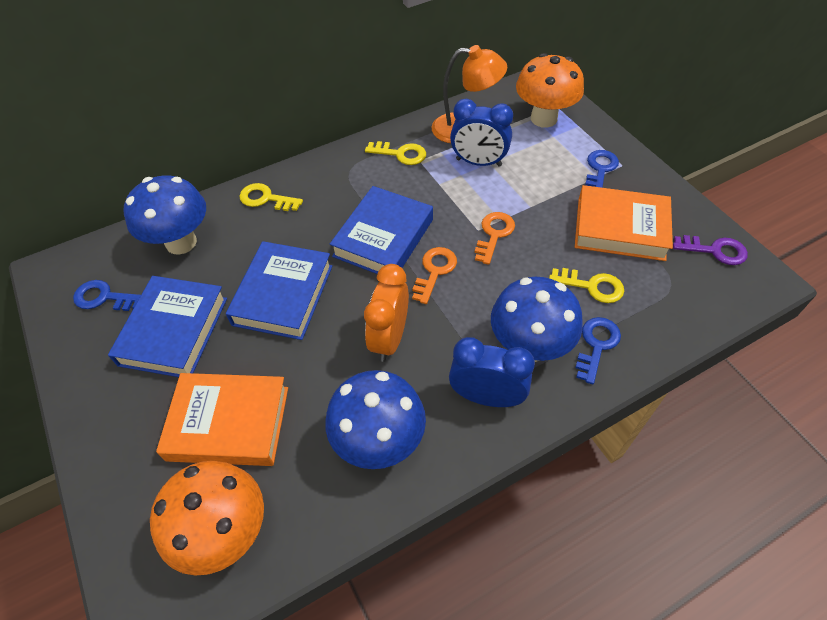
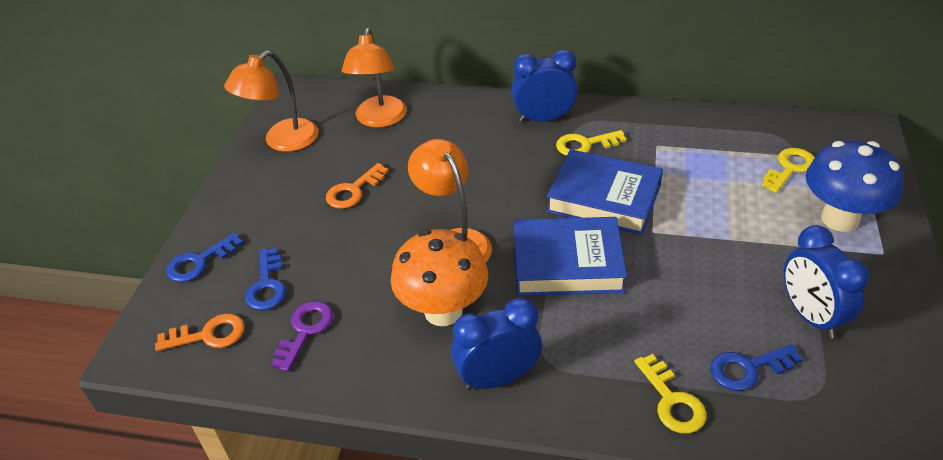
blue book: 3 -> 2
blue clock: 2 -> 3
blue mushroom: 3 -> 1
orange book: 2 -> 0
orange clock: 1 -> 0
orange lamp: 1 -> 3
orange mushroom: 2 -> 1

